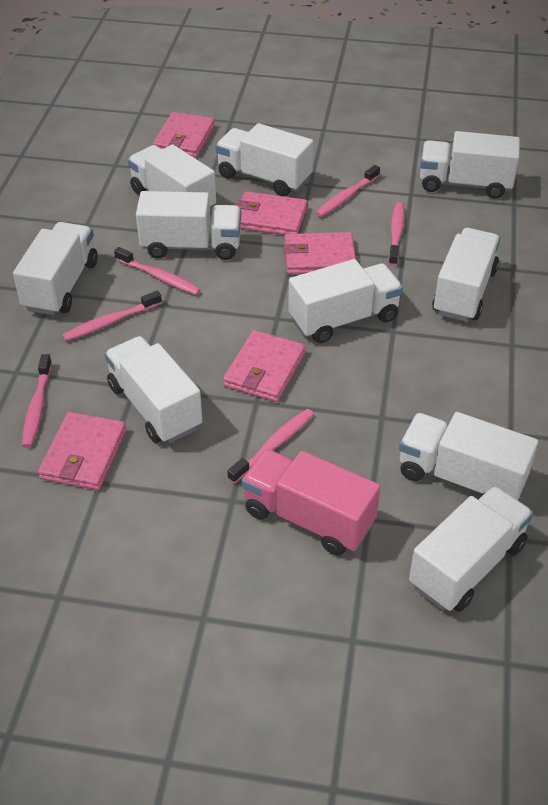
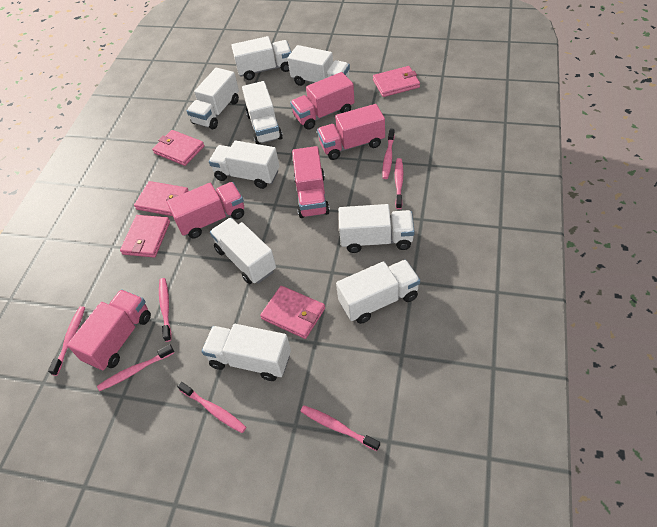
pink toothbrush: 6 -> 7
pink truck: 1 -> 5
white truck: 10 -> 9

